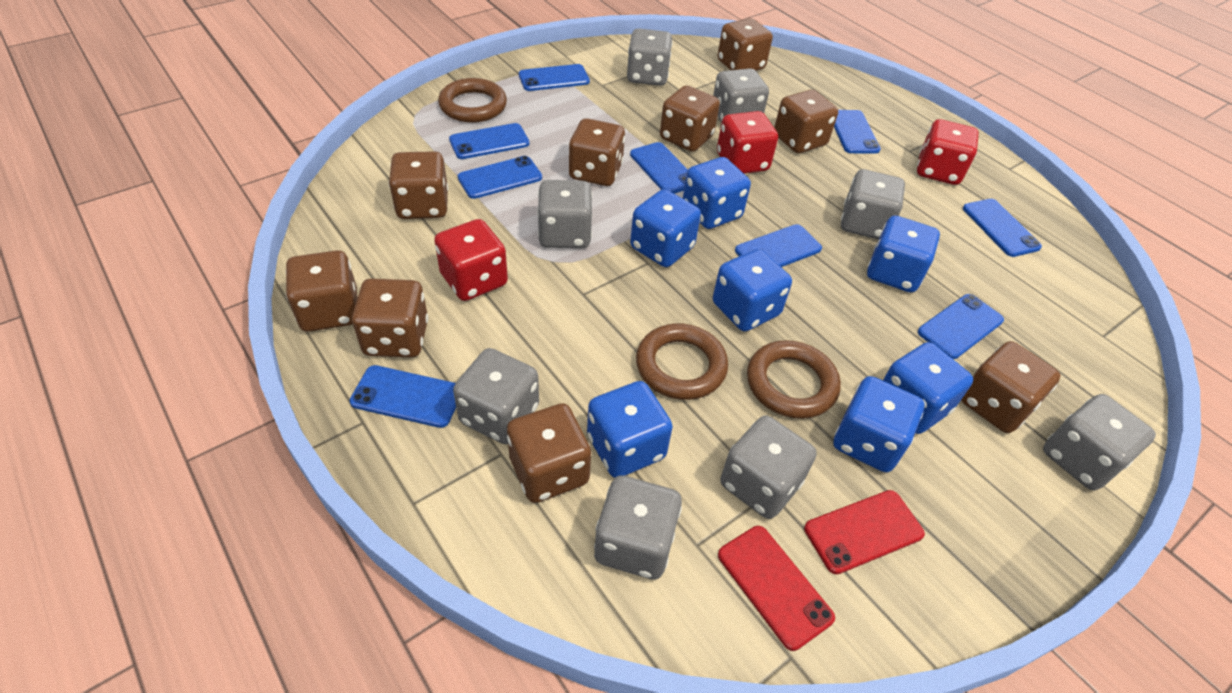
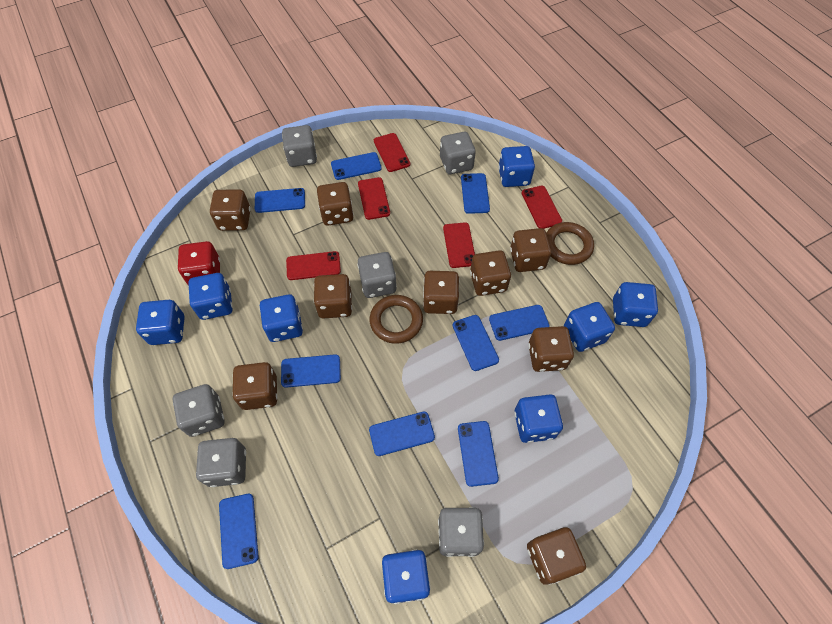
blue dice: 7 -> 8
brown ring: 3 -> 2
grey dice: 8 -> 6
red dice: 3 -> 1
red phone: 2 -> 5

